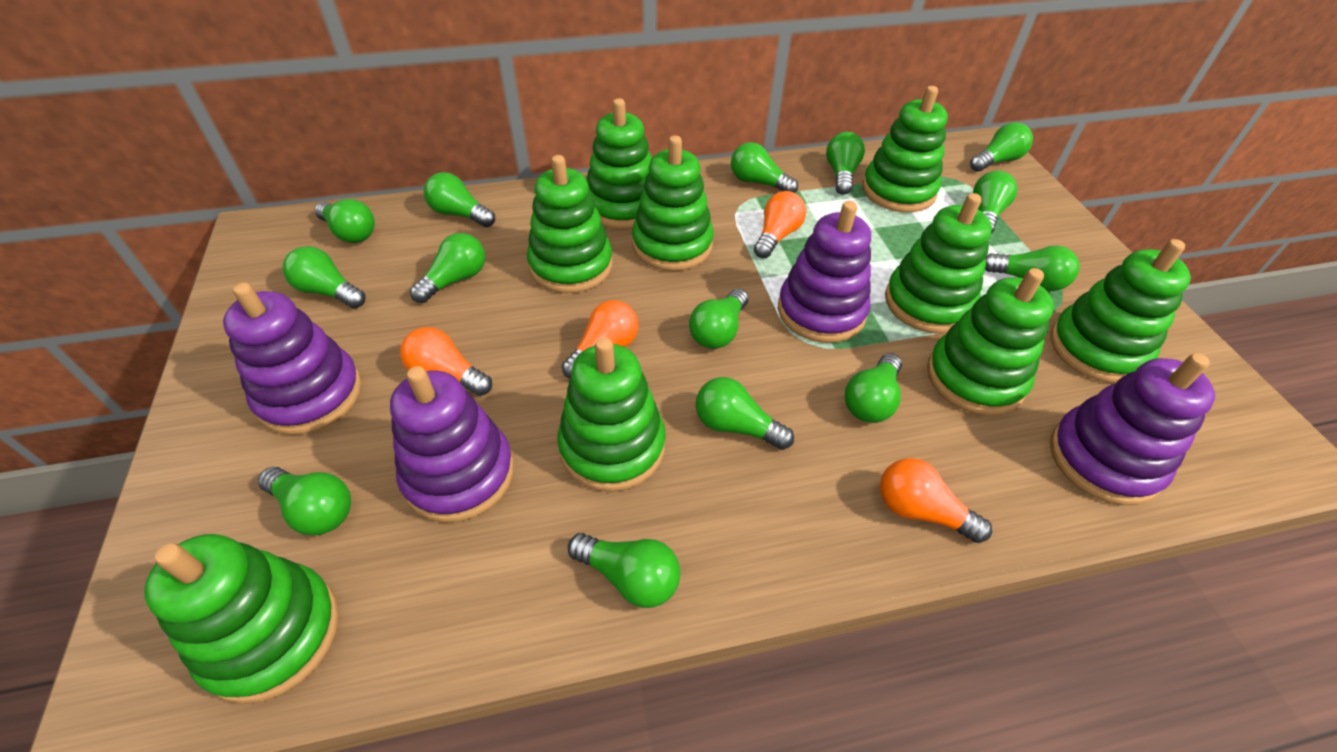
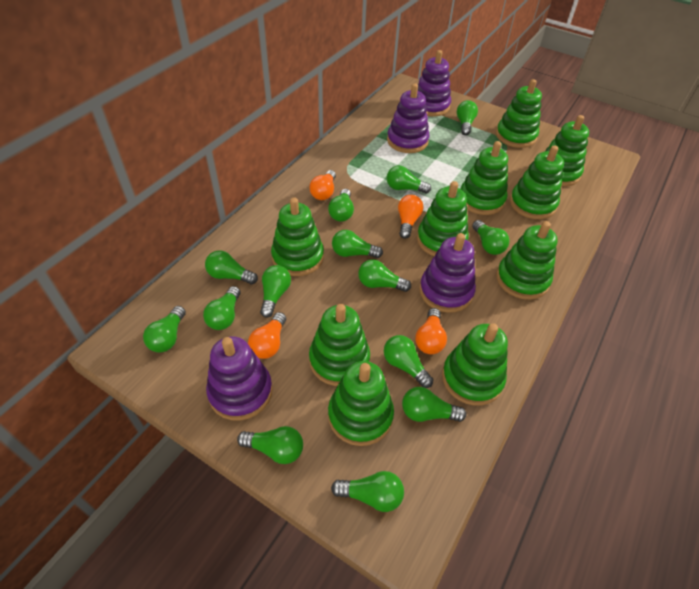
green stacking toy: 9 -> 10

